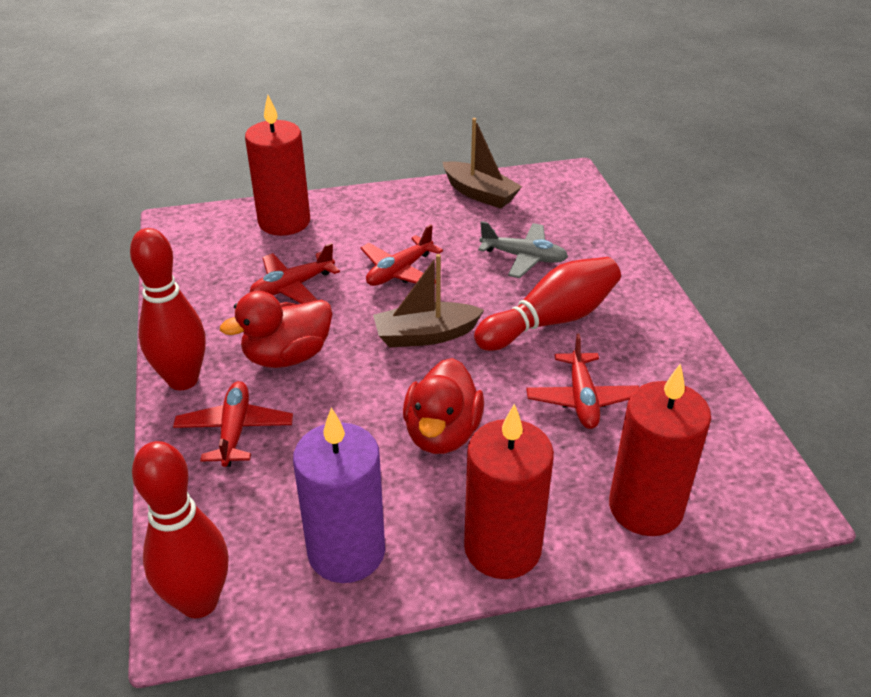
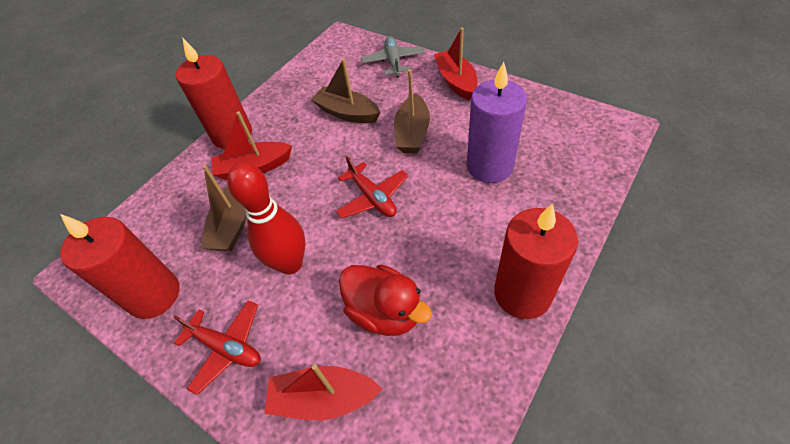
brown boat: 2 -> 3
red boat: 0 -> 3
red bowling pin: 3 -> 1
red duck: 2 -> 1
red plane: 4 -> 2

